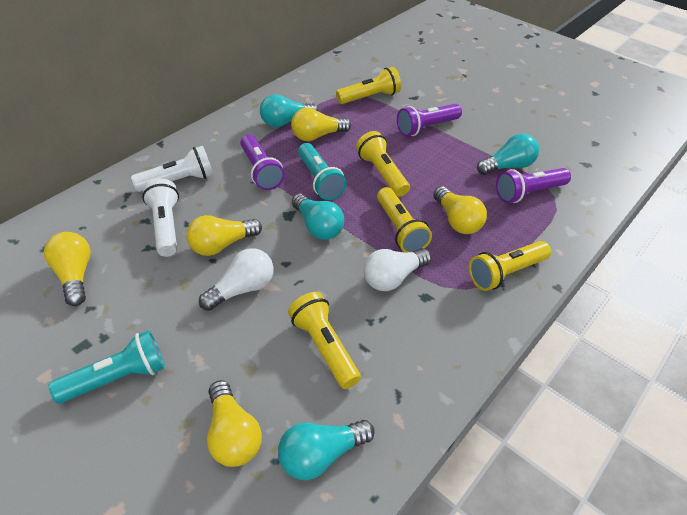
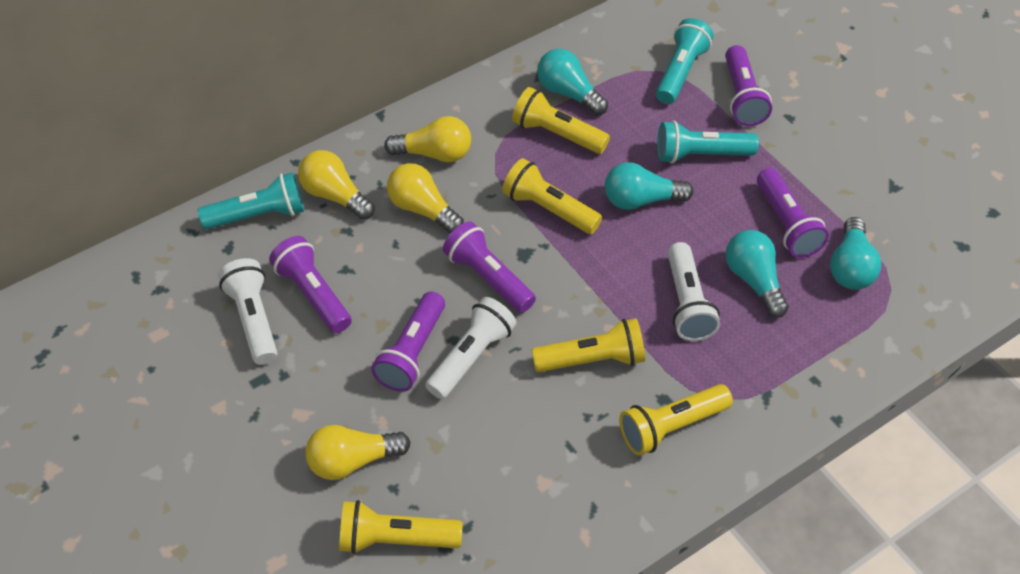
purple flashlight: 3 -> 5
turquoise flashlight: 2 -> 3
white flashlight: 2 -> 3
white light bulb: 2 -> 0
yellow light bulb: 5 -> 4

